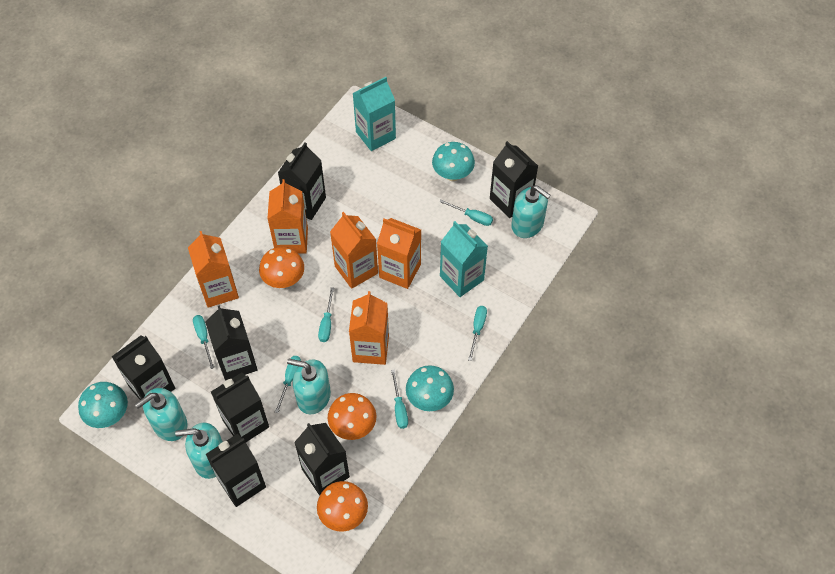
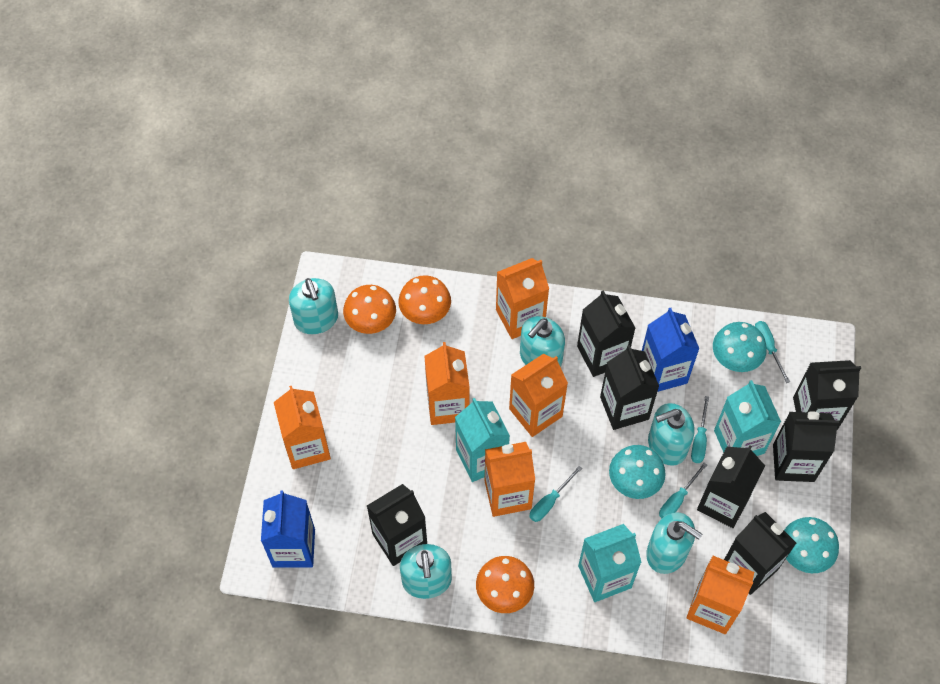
blue carton: 0 -> 2
orange carton: 5 -> 6
turquoise carton: 2 -> 3
turquoise screwdriver: 6 -> 4
turquoise soap dispenser: 4 -> 5

